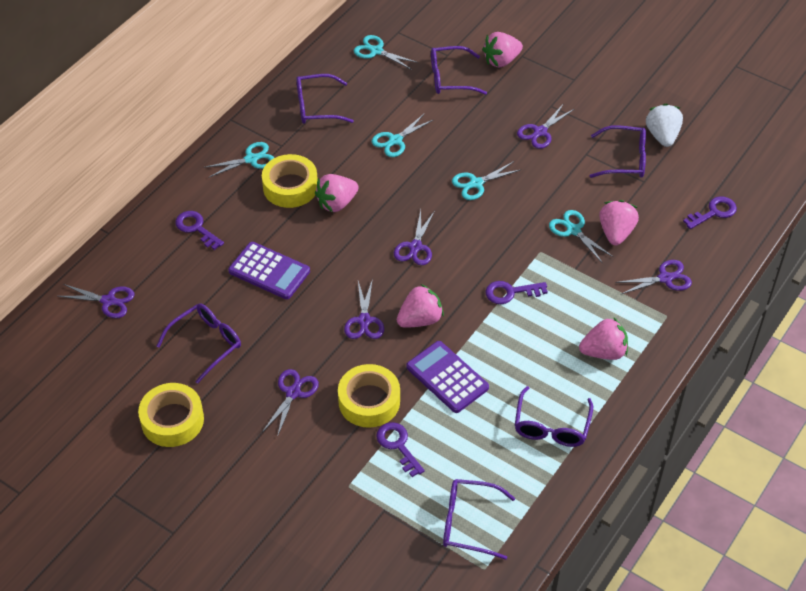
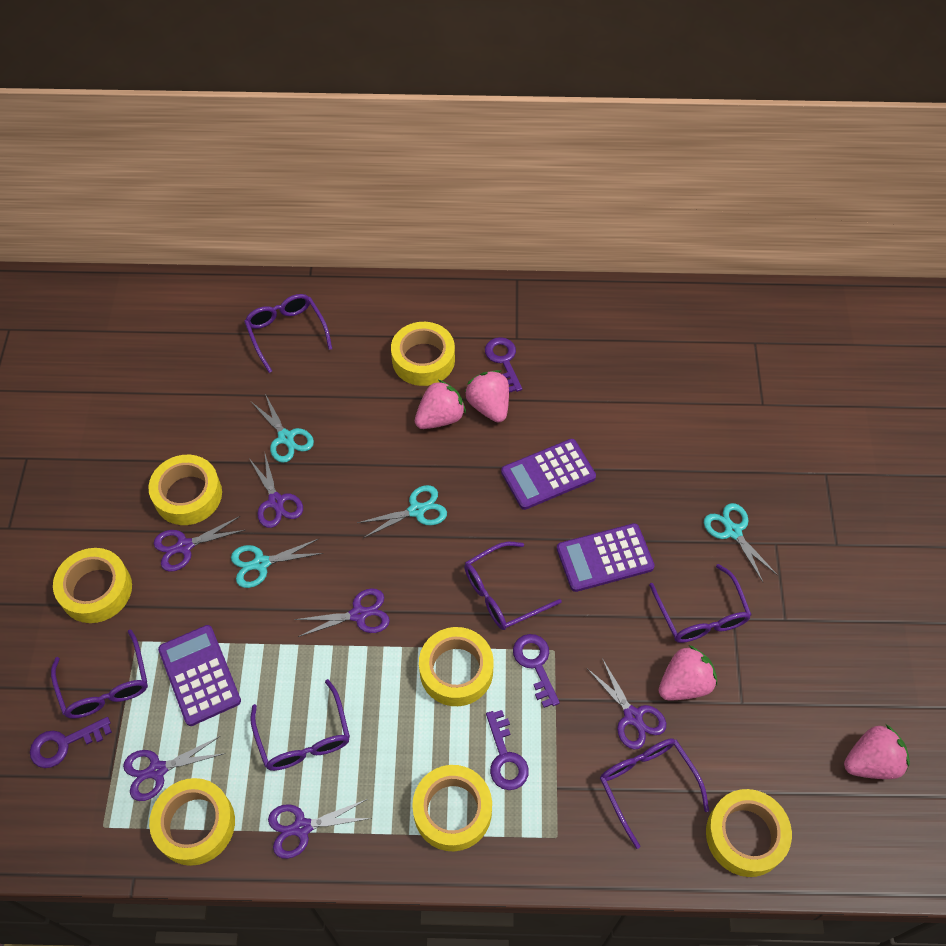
pink strawberry: 5 -> 4
purple calculator: 2 -> 3
turquoise scissors: 5 -> 4
white strawberry: 1 -> 0
yellow tape: 3 -> 7

